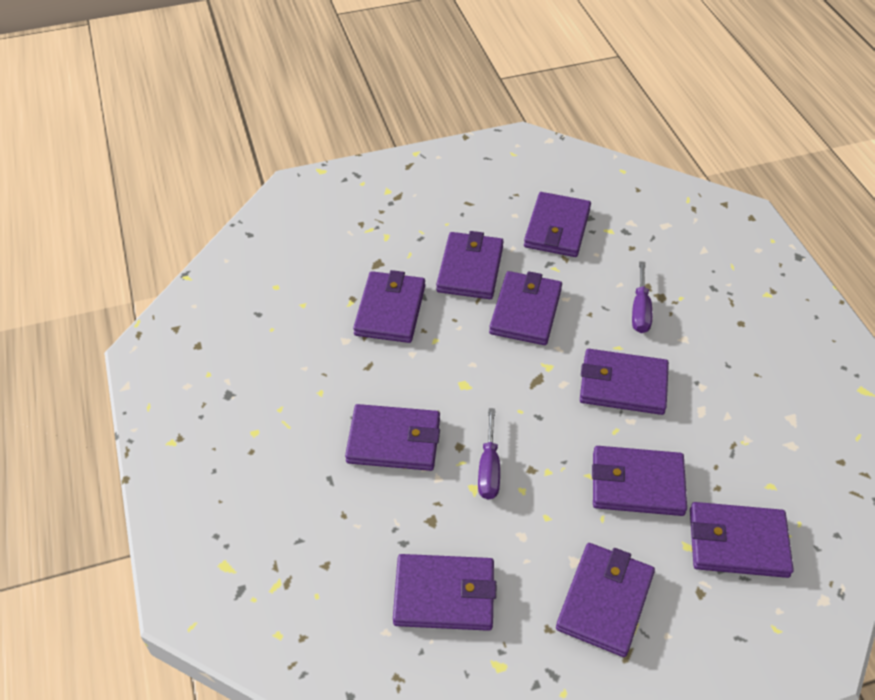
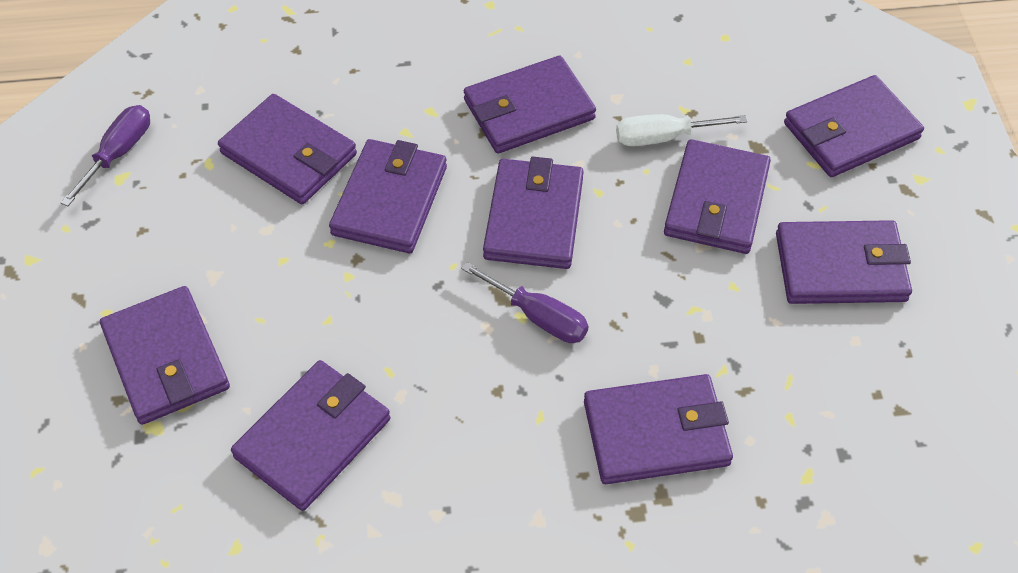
white screwdriver: 0 -> 1

